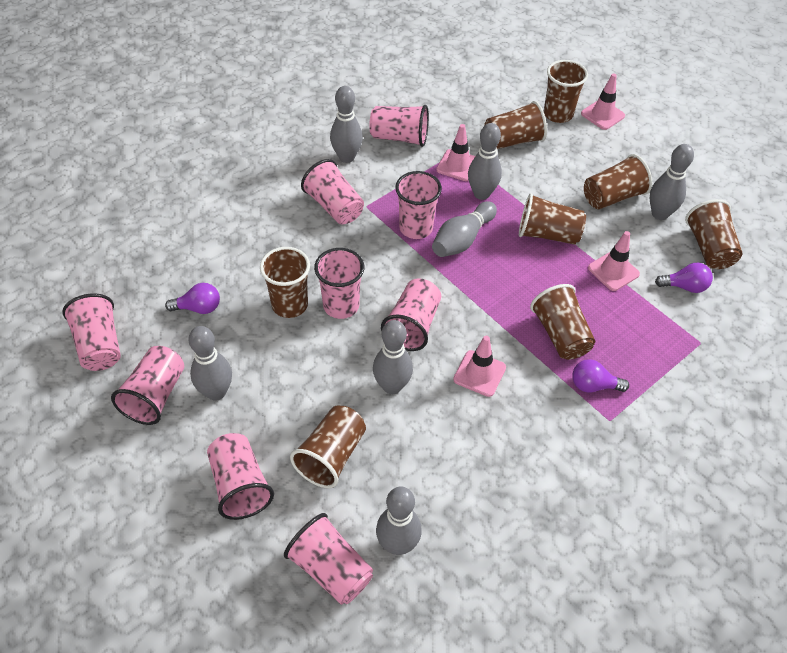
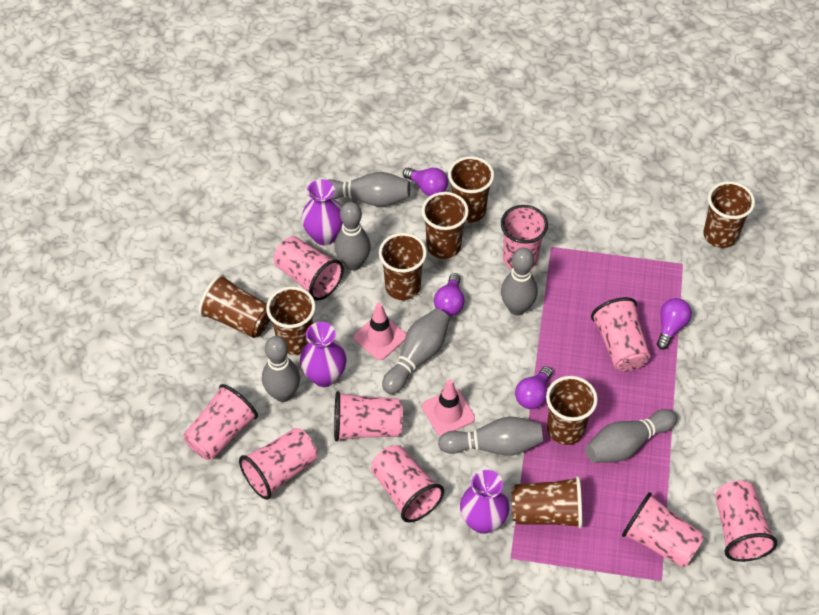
pink traffic cone: 4 -> 2
purple light bulb: 3 -> 4
purple vase: 0 -> 3

